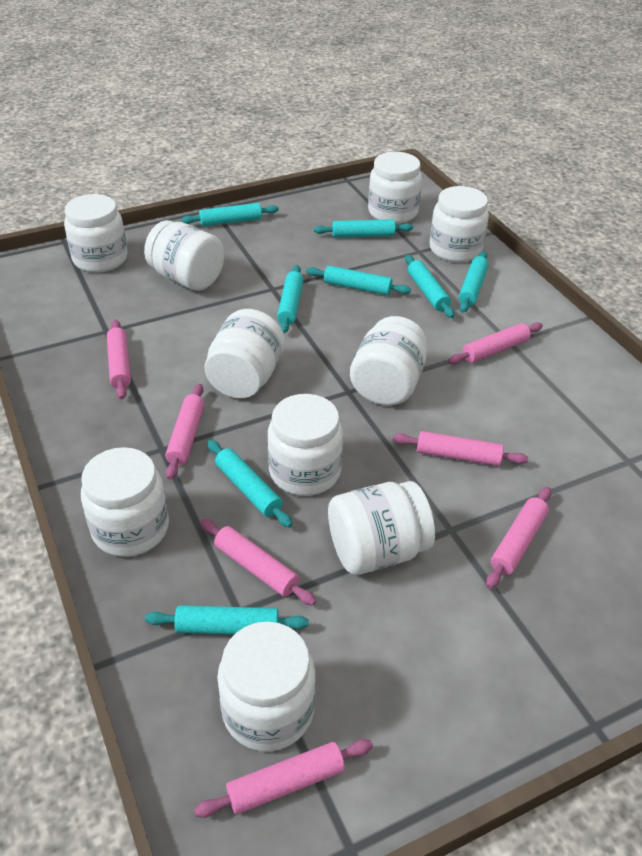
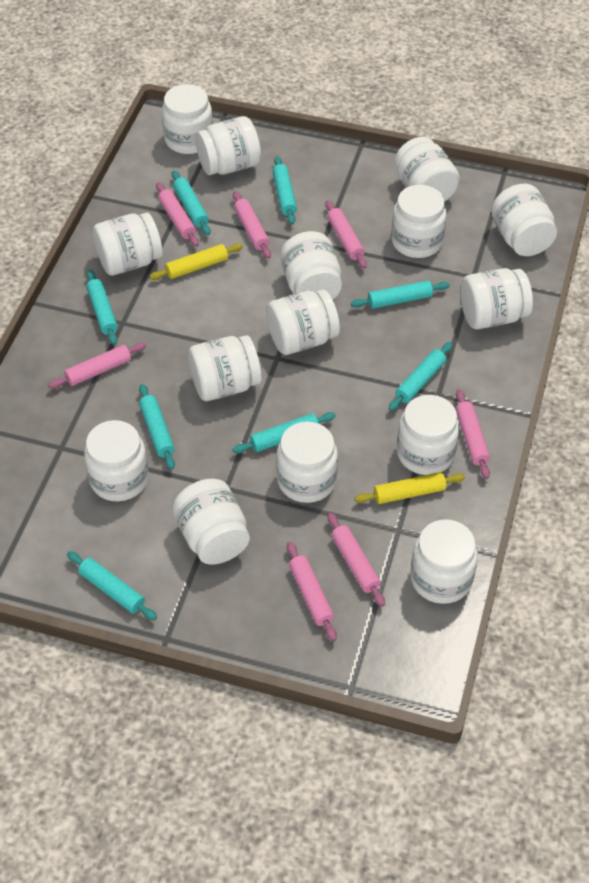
white jar: 10 -> 15
yellow rolling pin: 0 -> 2

